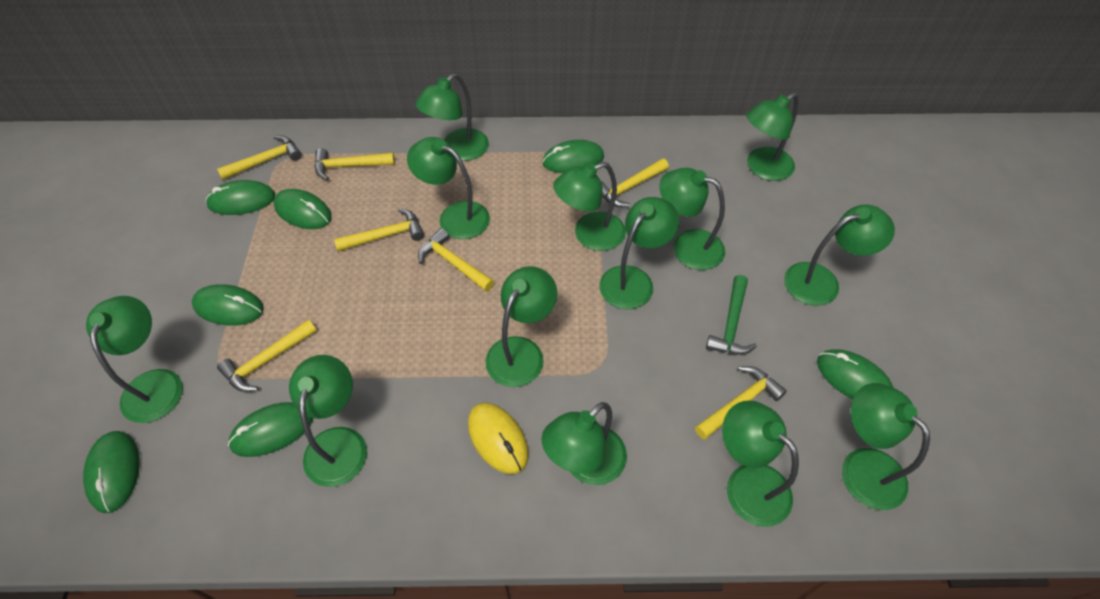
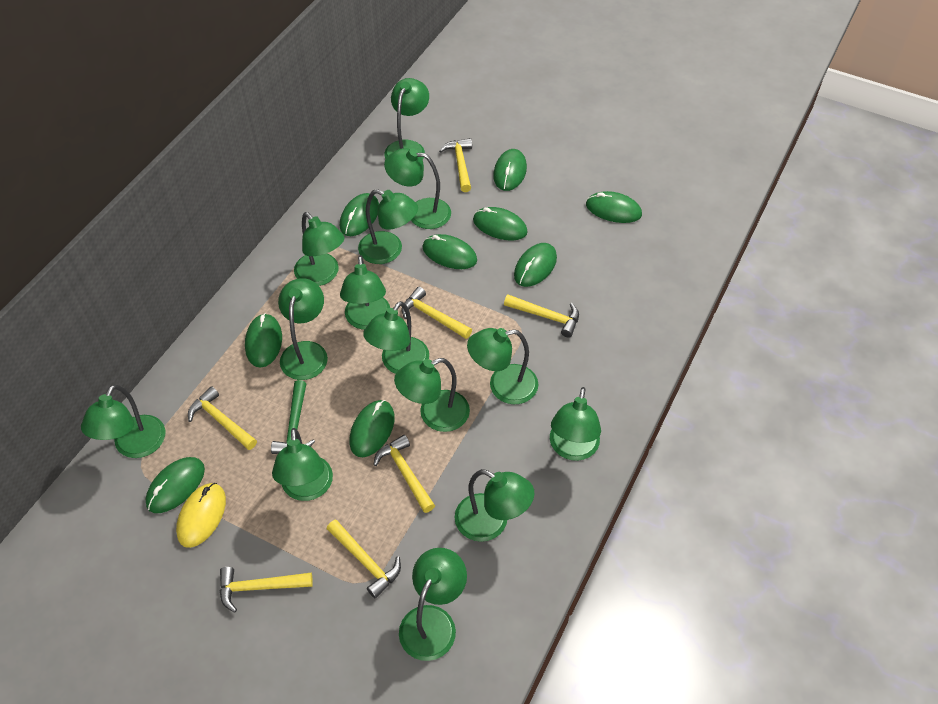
green lamp: 13 -> 14
green mouse: 7 -> 9

